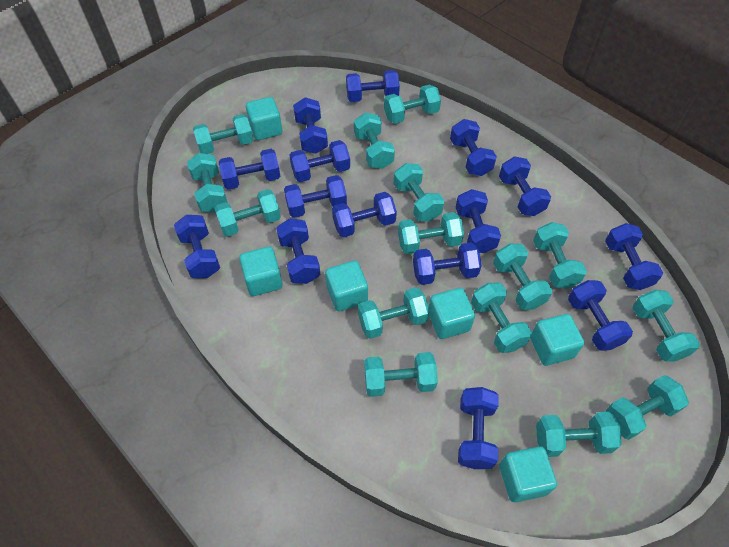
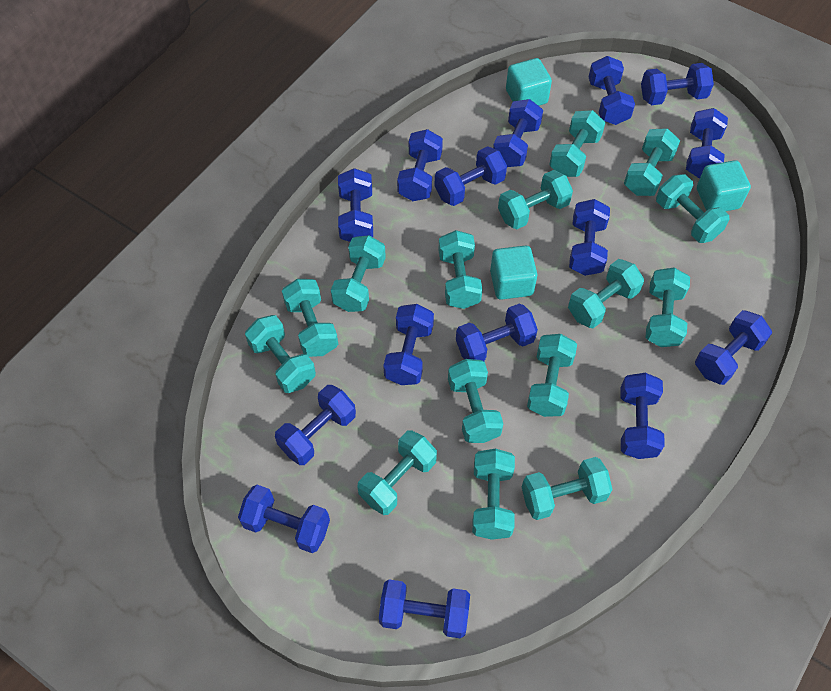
turquoise cube: 6 -> 3

